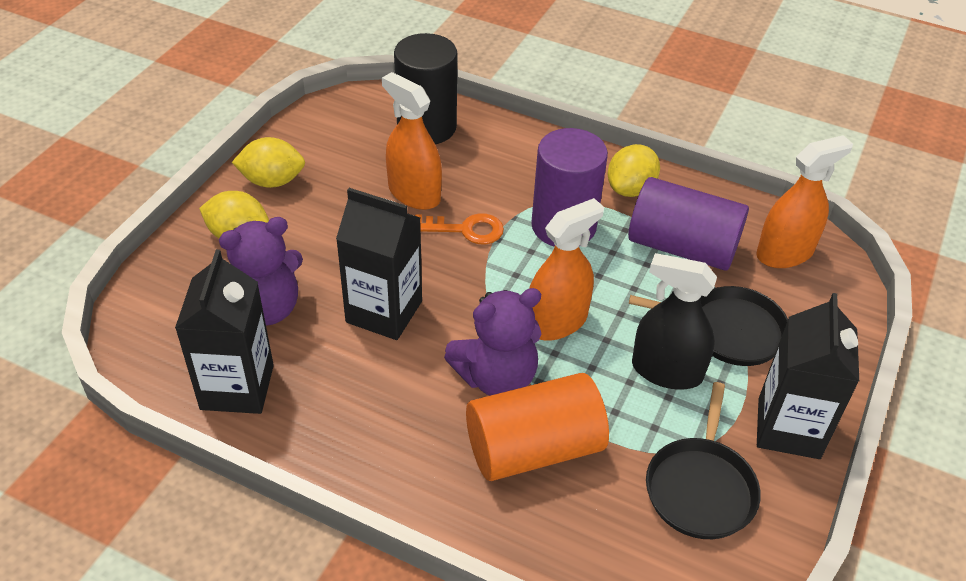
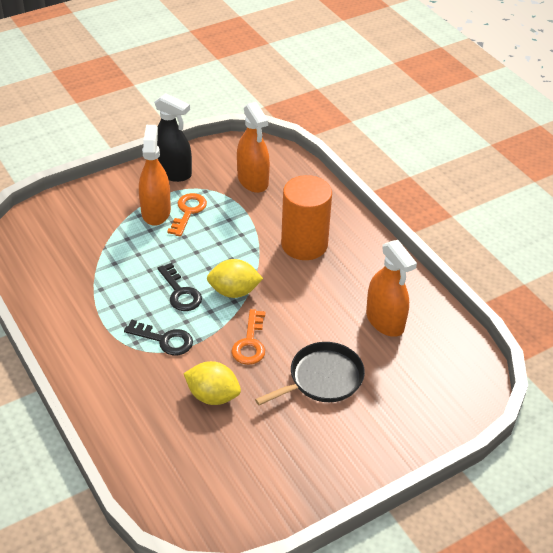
black carton: 3 -> 0
black cylinder: 1 -> 0
black key: 0 -> 2
black pan: 2 -> 1
orange key: 1 -> 2
purple cylinder: 2 -> 0
purple teddy bear: 2 -> 0
yellow lemon: 3 -> 2

